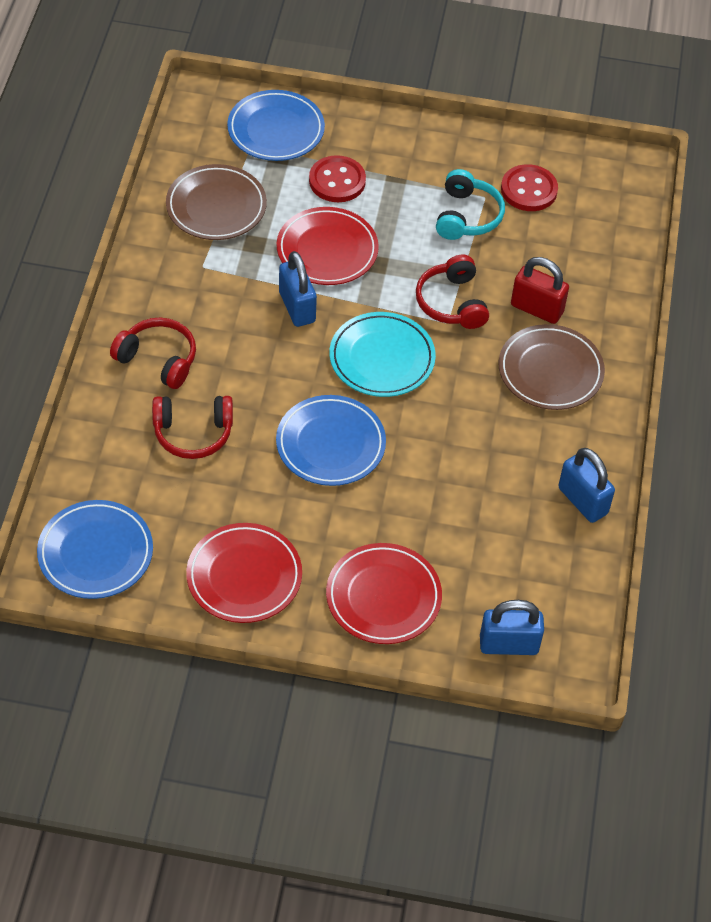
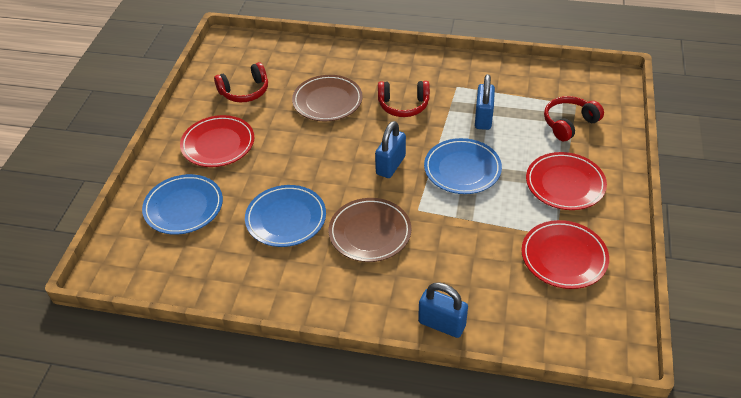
red button: 2 -> 0
red padlock: 1 -> 0
turquoise headphones: 1 -> 0
turquoise plate: 1 -> 0

